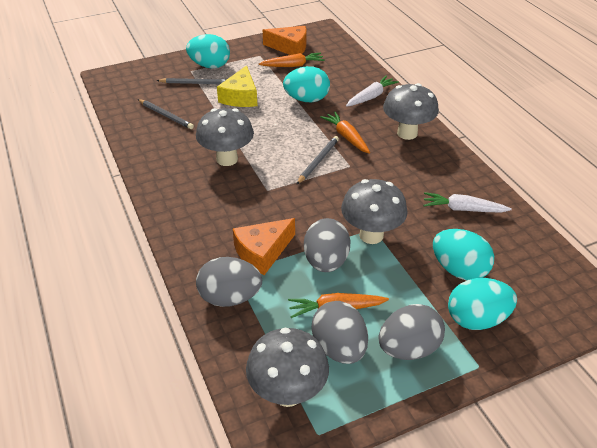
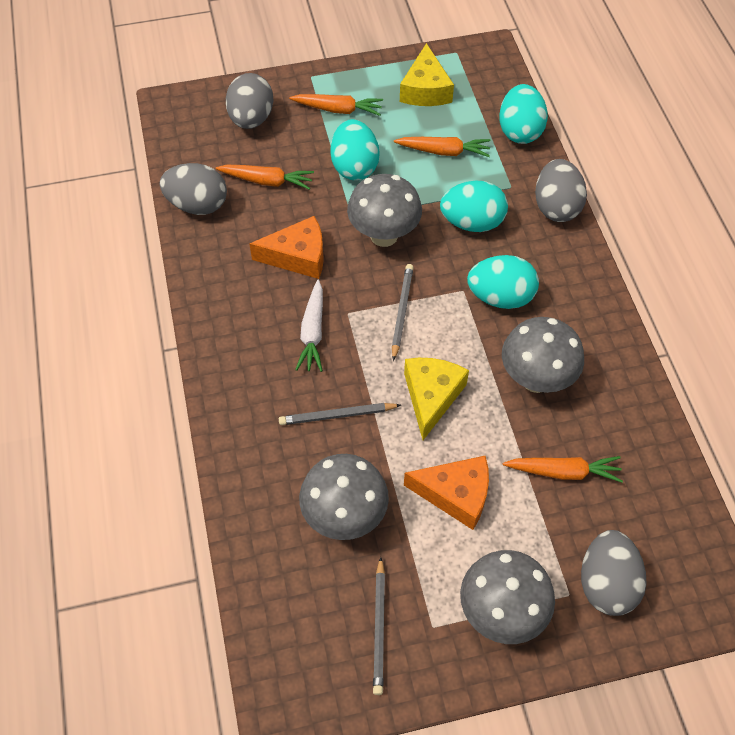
orange carrot: 3 -> 4
white carrot: 2 -> 1
yellow cheese: 1 -> 2

